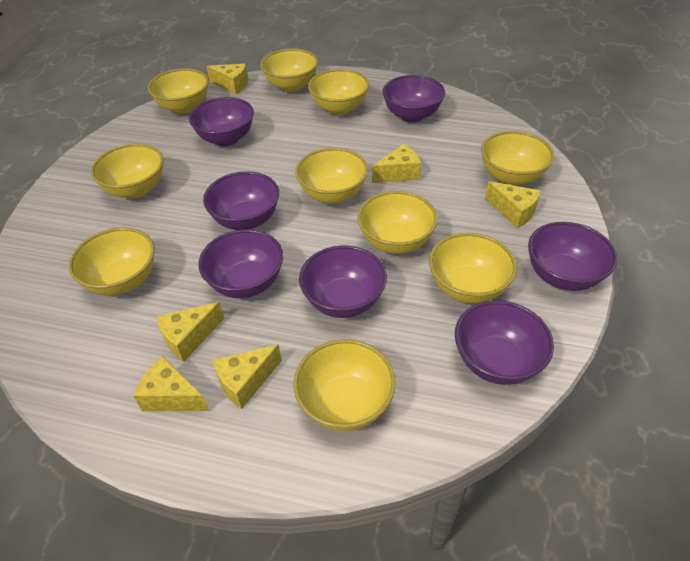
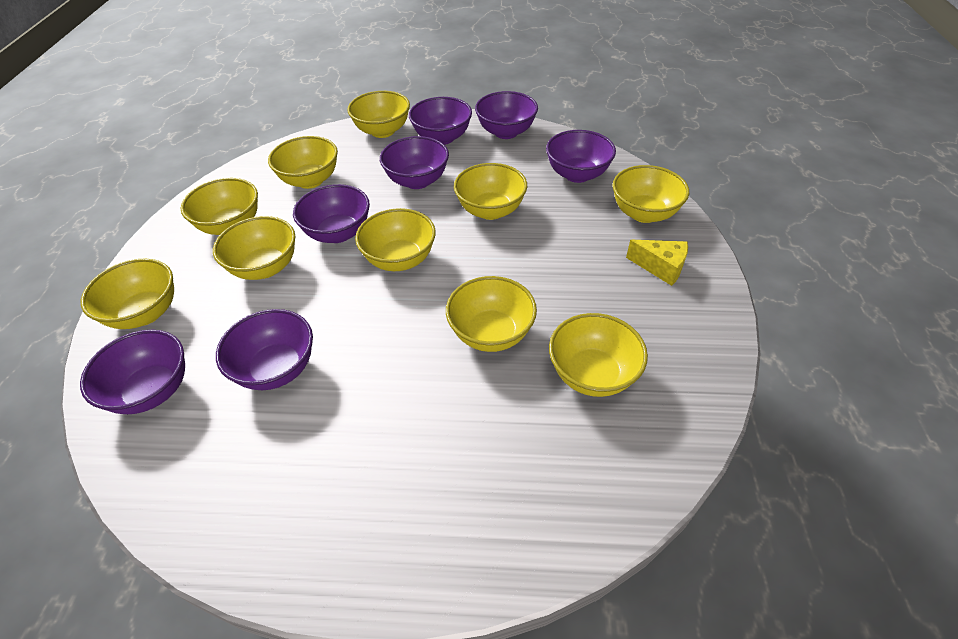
yellow cheese: 6 -> 1

